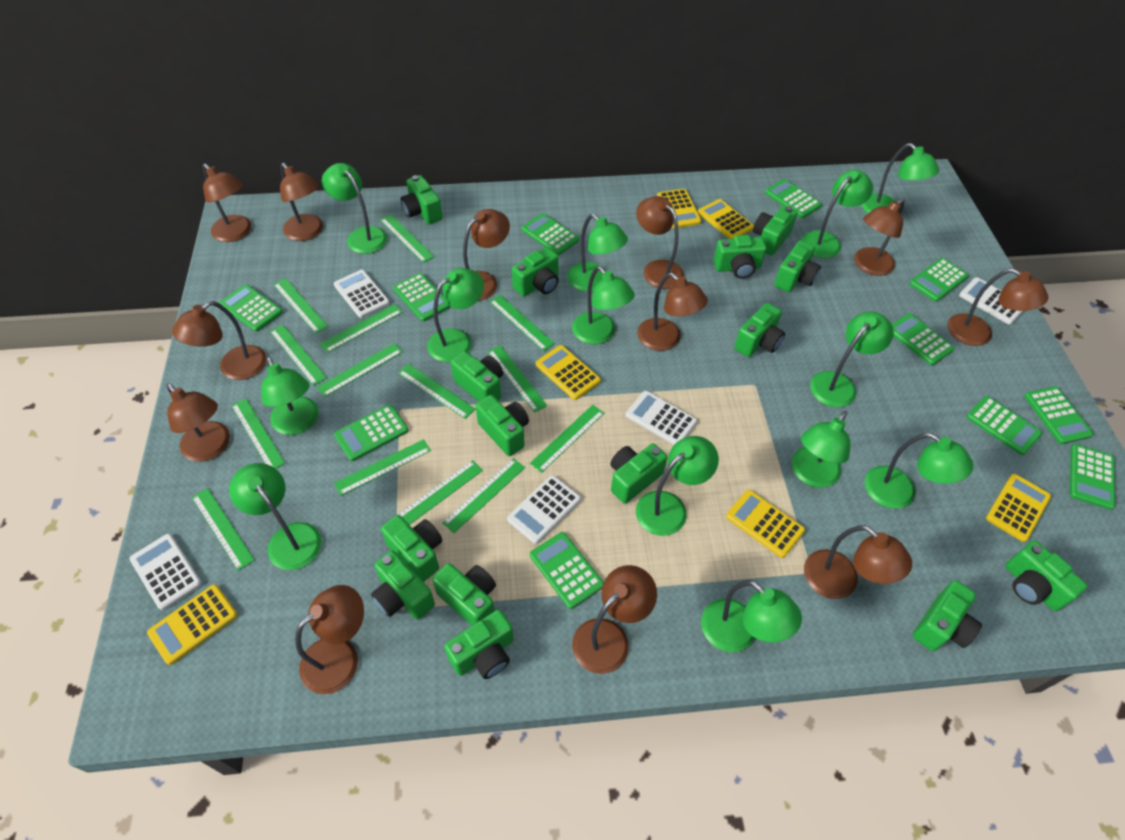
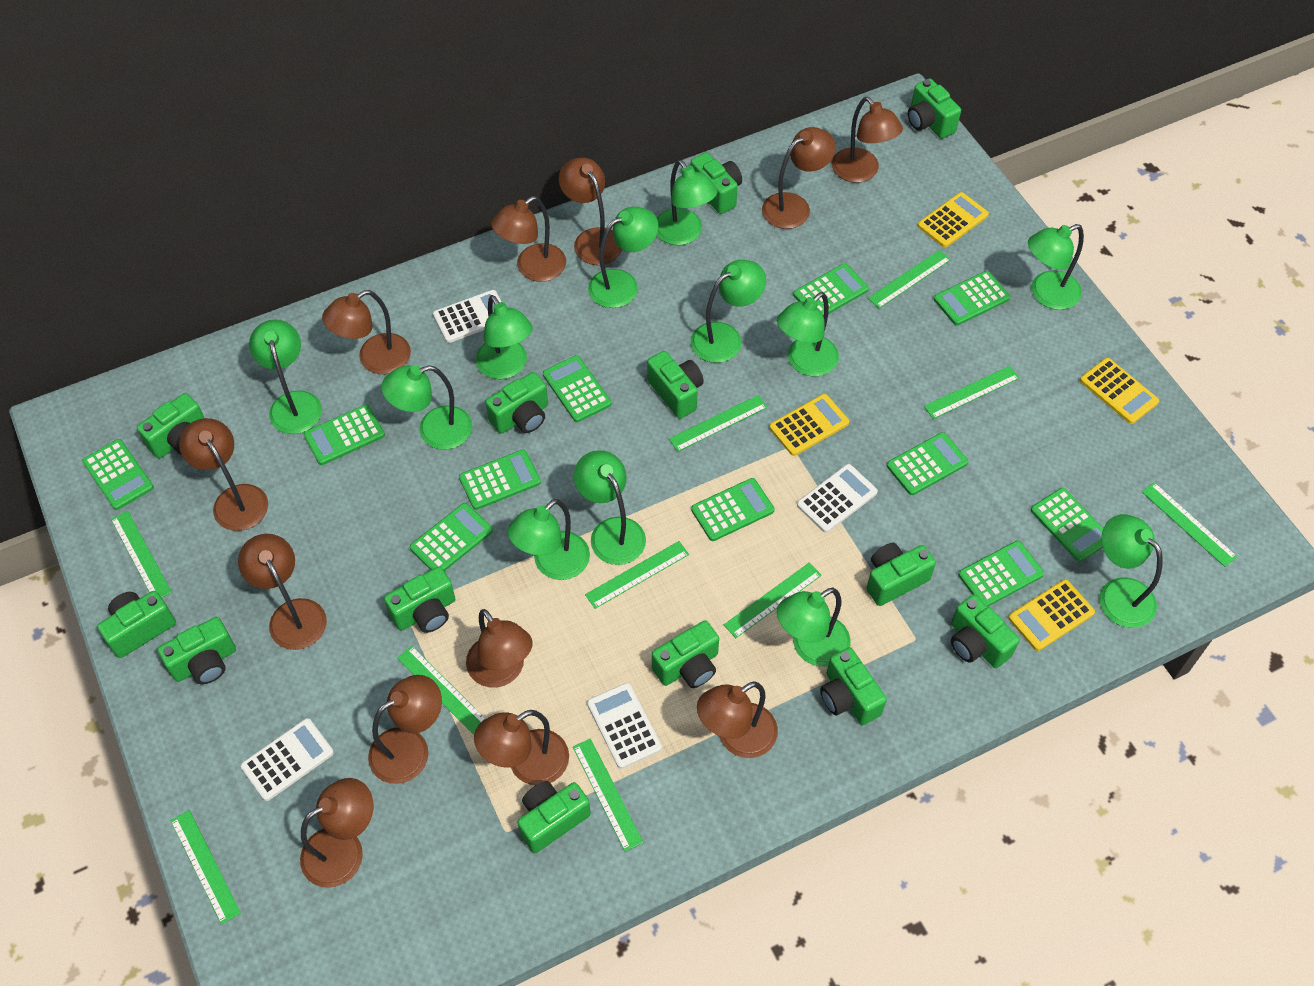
green camera: 15 -> 13
green lamp: 13 -> 12
green ruler: 14 -> 10
white calculator: 5 -> 4
yellow calculator: 6 -> 4

